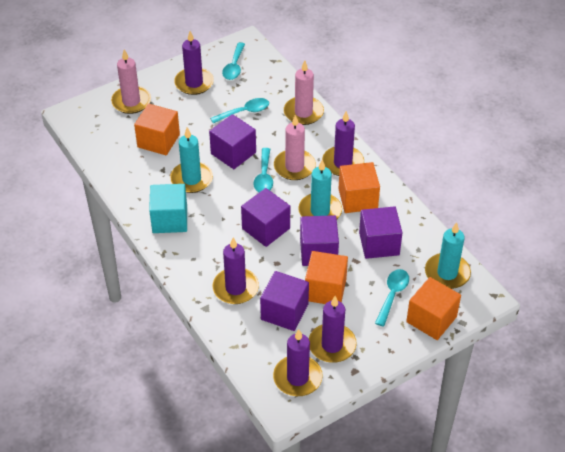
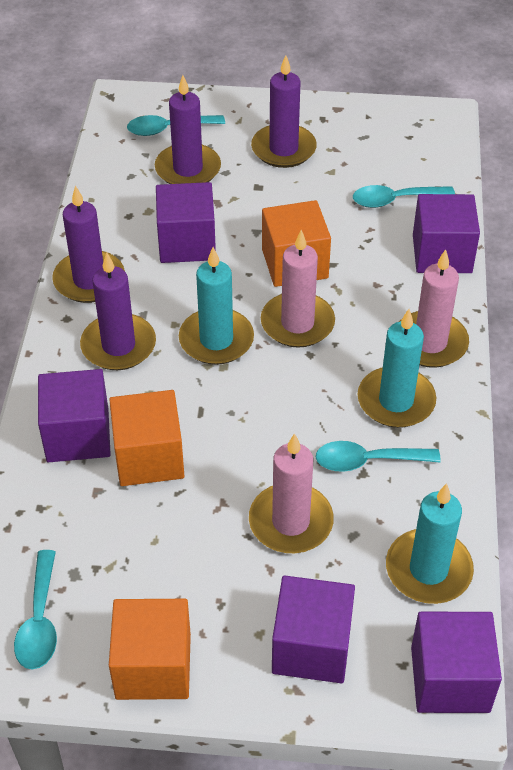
orange cube: 4 -> 3
purple candle: 5 -> 4
turquoise cube: 1 -> 0

